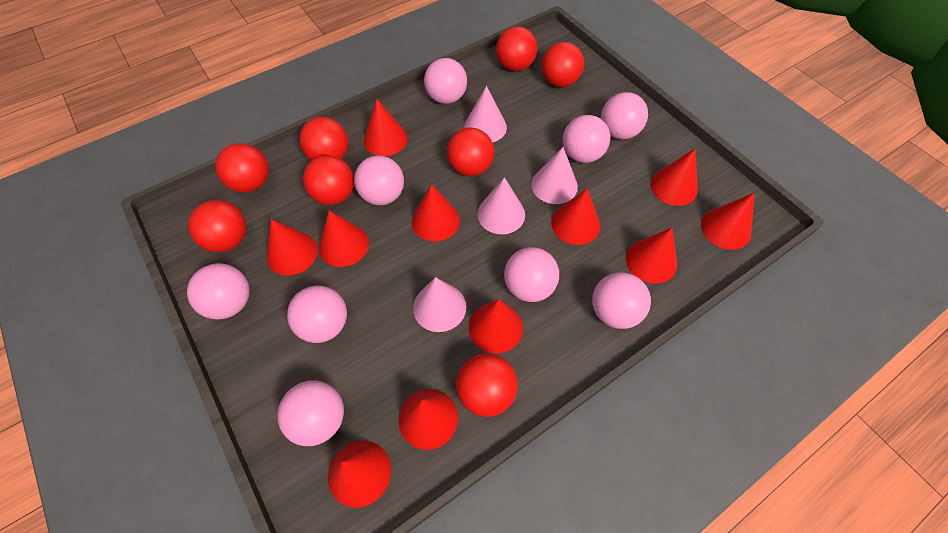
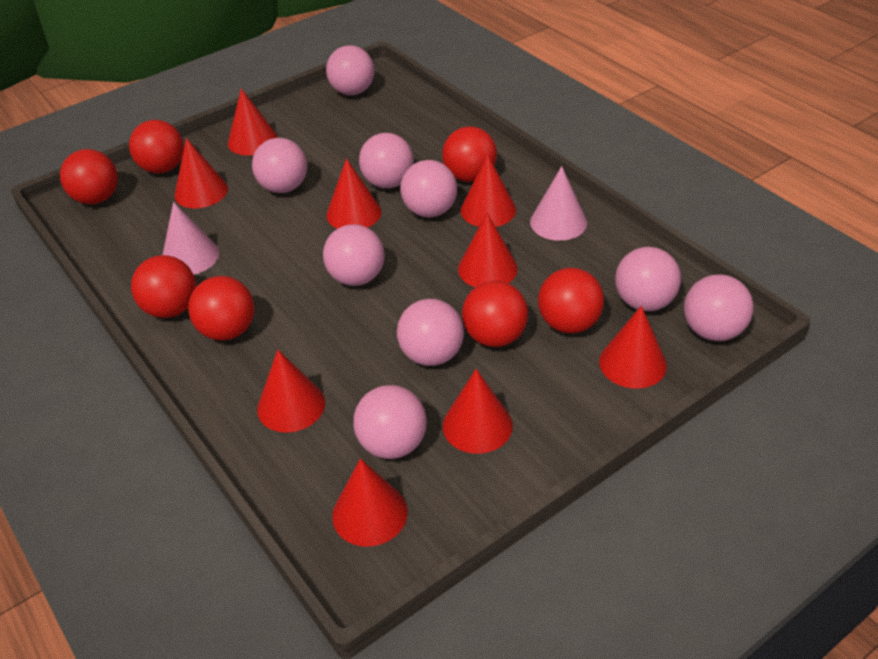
pink cone: 4 -> 2
red ball: 8 -> 7
red cone: 11 -> 9

